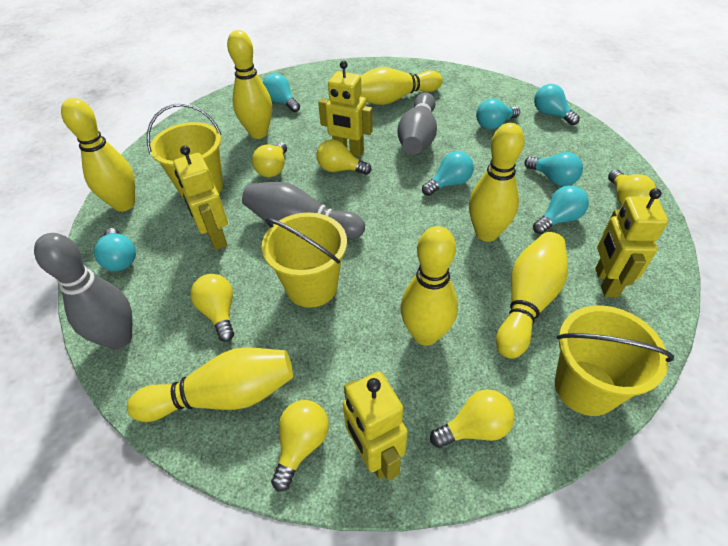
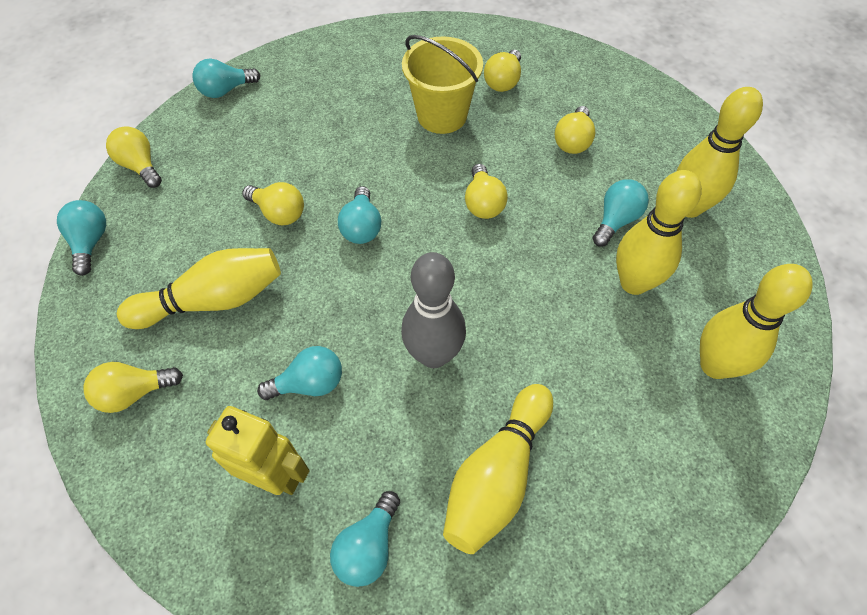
grey bowling pin: 3 -> 1
turquoise light bulb: 7 -> 6
yellow bowling pin: 7 -> 5
yellow bucket: 3 -> 1
yellow robot: 4 -> 1

